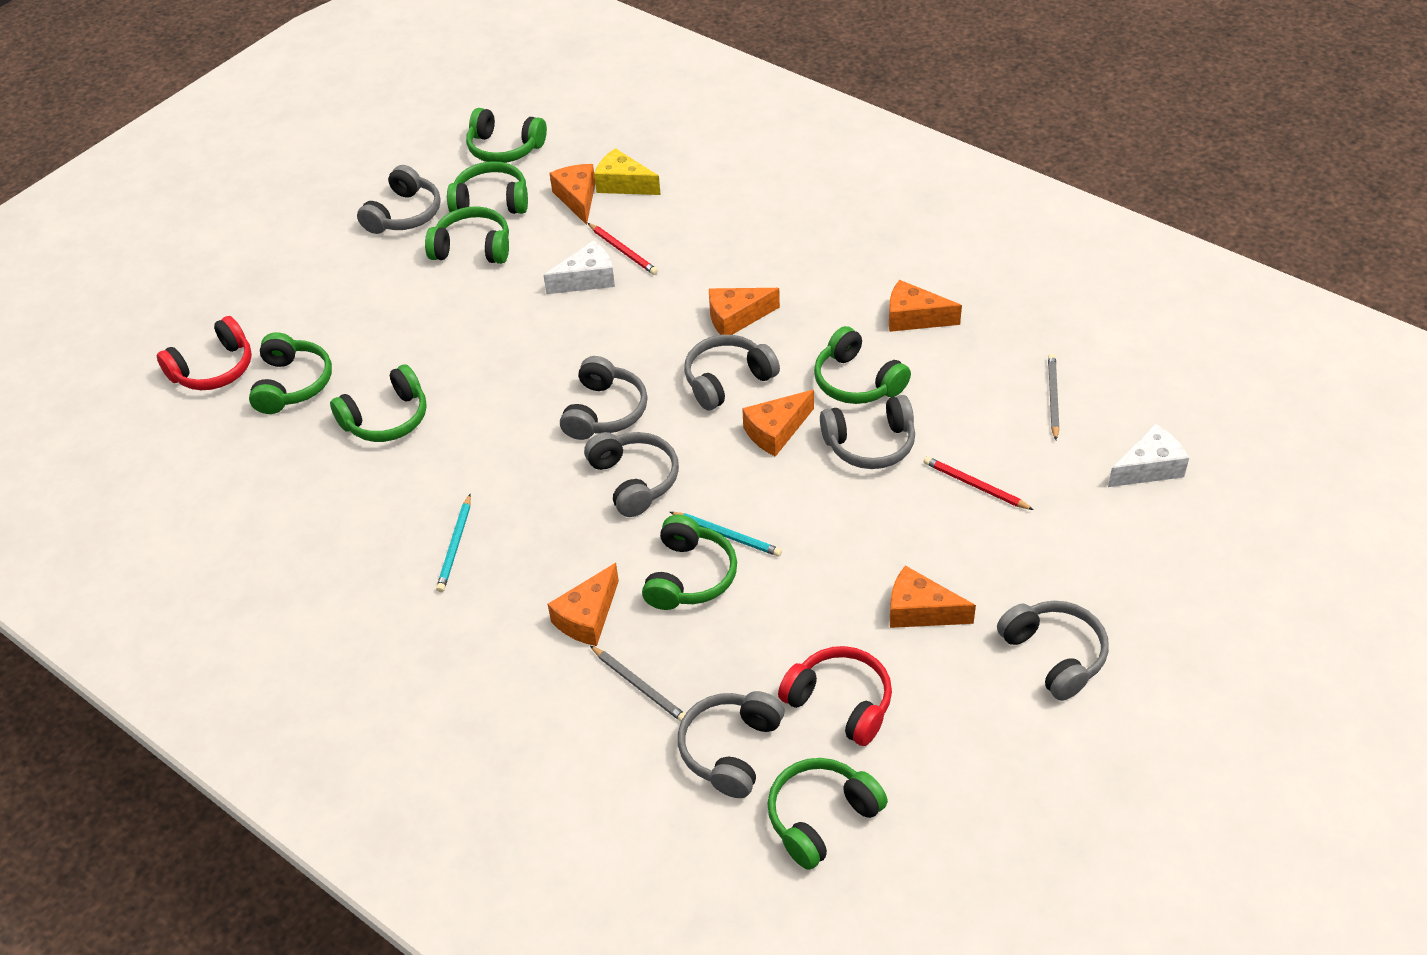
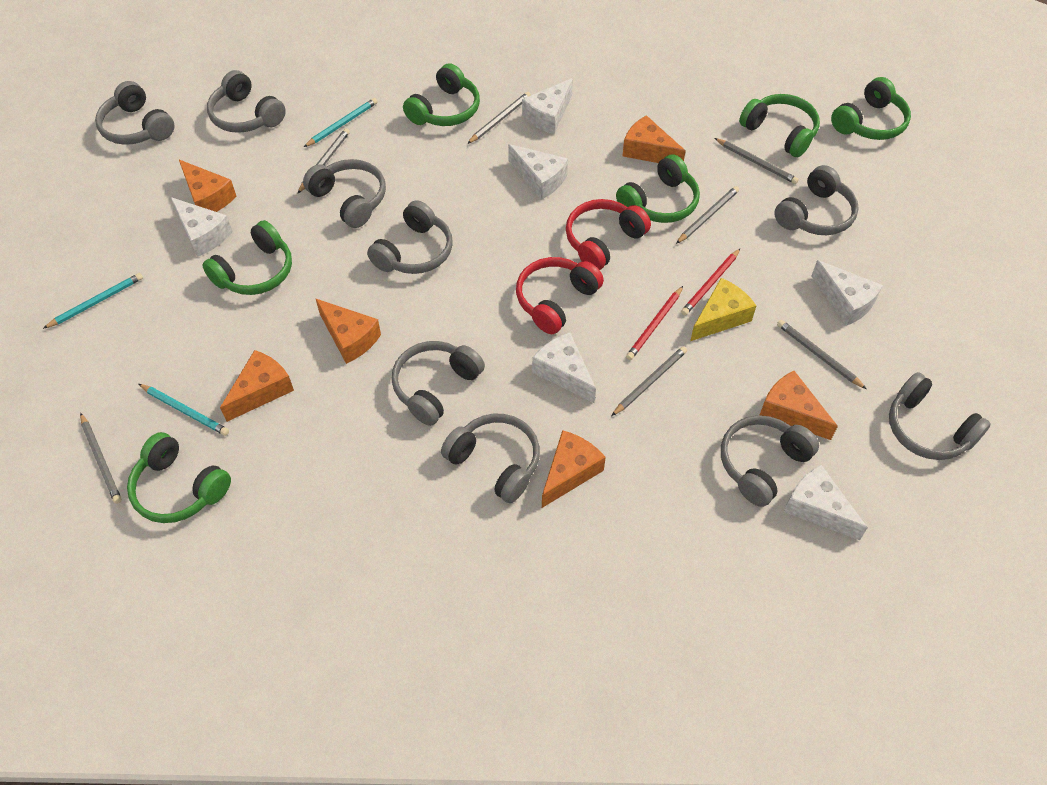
green headphones: 8 -> 6
grey headphones: 7 -> 9
grey pencil: 2 -> 7
turquoise pencil: 2 -> 3
white cheese: 2 -> 6

